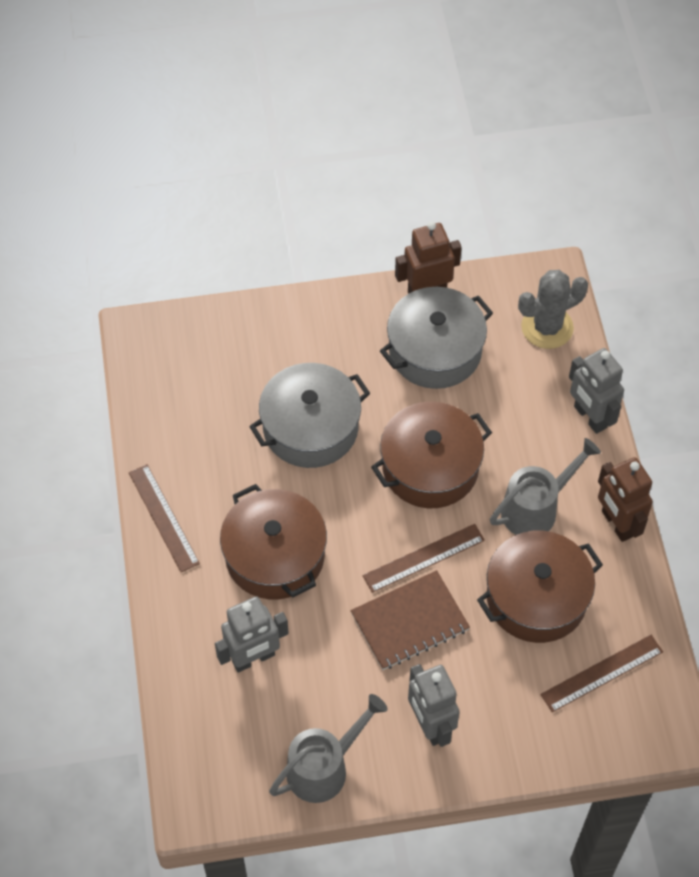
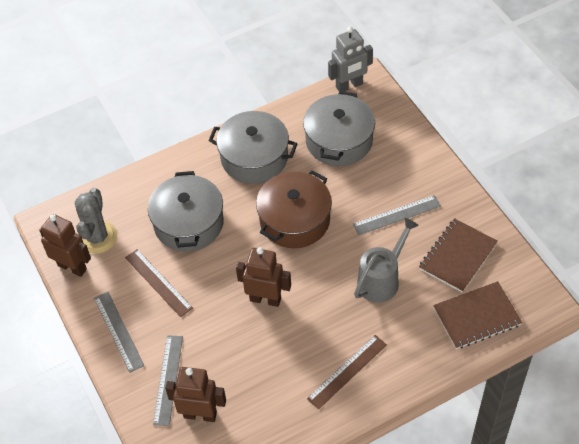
brown notebook: 1 -> 2
brown pot: 3 -> 1
brown robot: 2 -> 3
brown ruler: 3 -> 2
grey pot: 2 -> 3
grey robot: 3 -> 1
grey ruler: 0 -> 3
grey watering can: 2 -> 1

